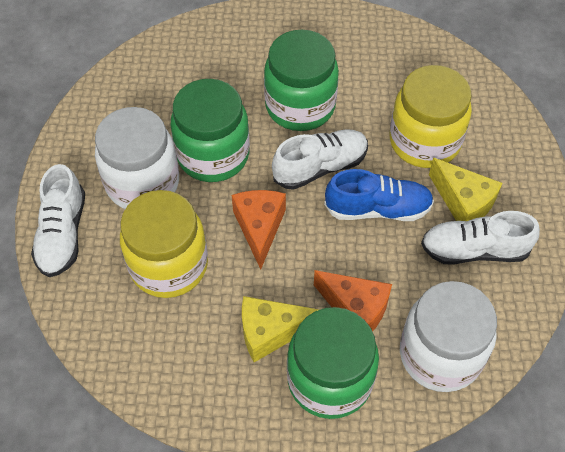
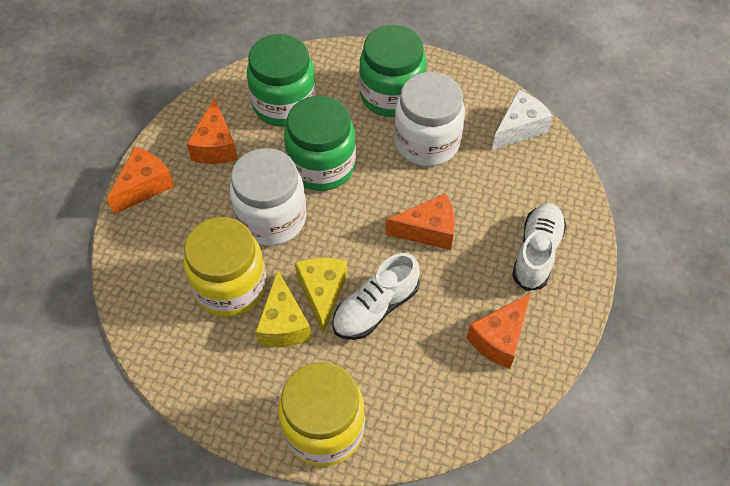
blue shoe: 1 -> 0
orange cheese: 2 -> 4
white cheese: 0 -> 1
white shoe: 3 -> 2

